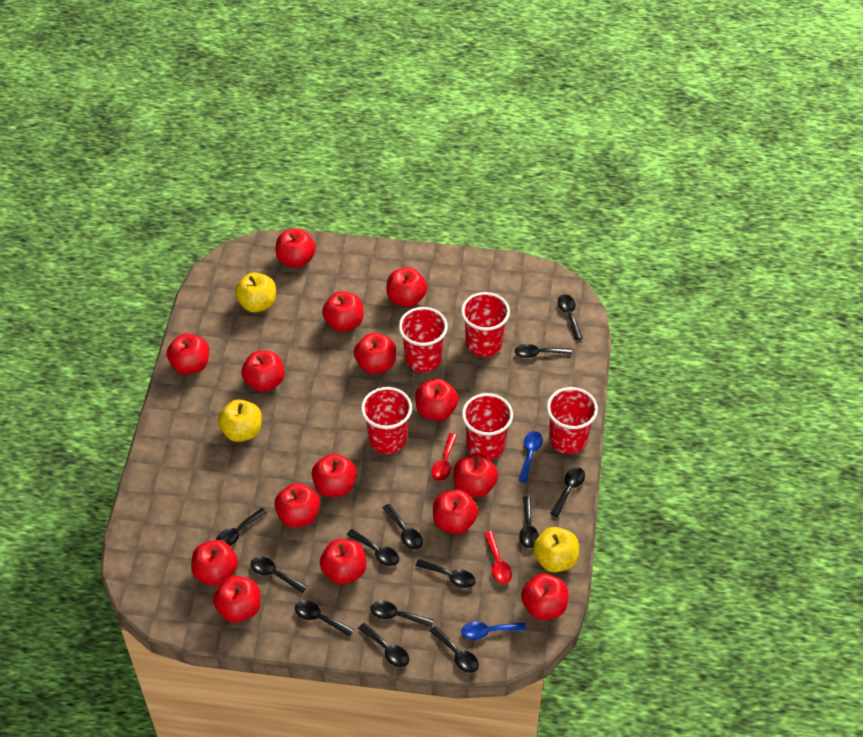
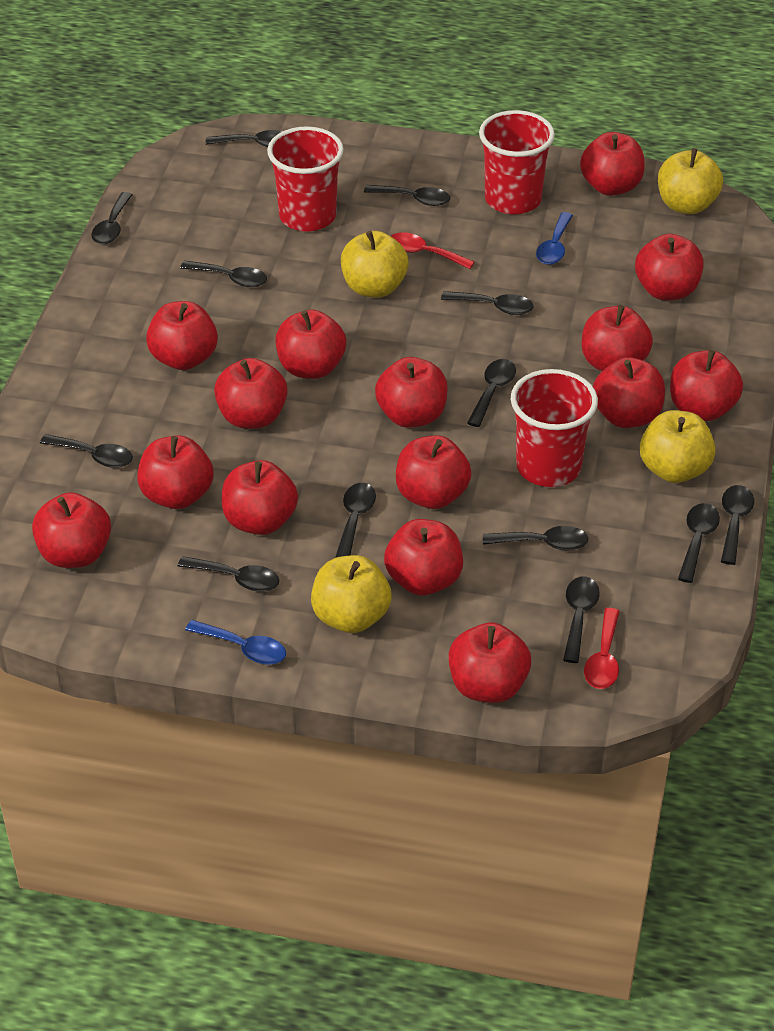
red cup: 5 -> 3
yellow apple: 3 -> 4

